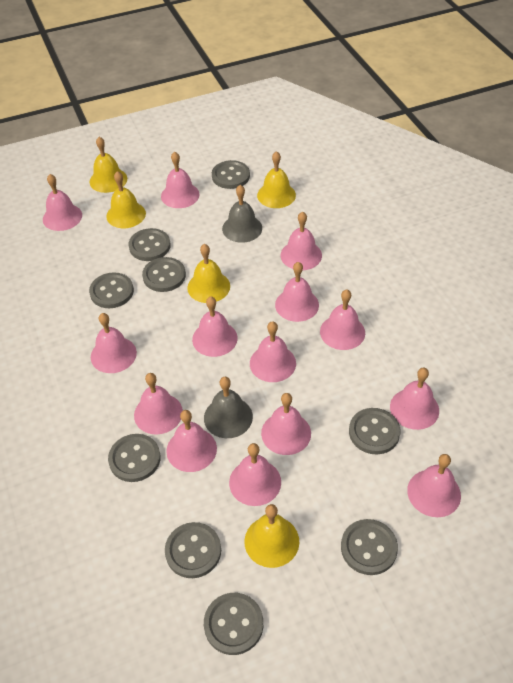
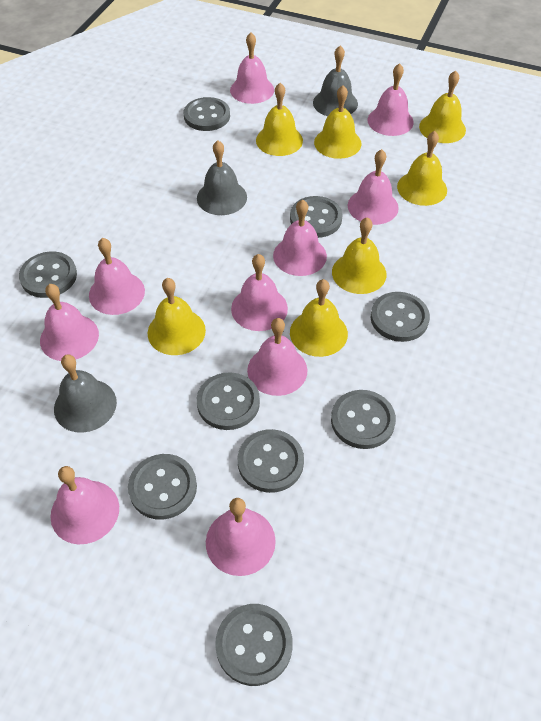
grey bell: 2 -> 3
pink bell: 14 -> 10
yellow bell: 5 -> 7

